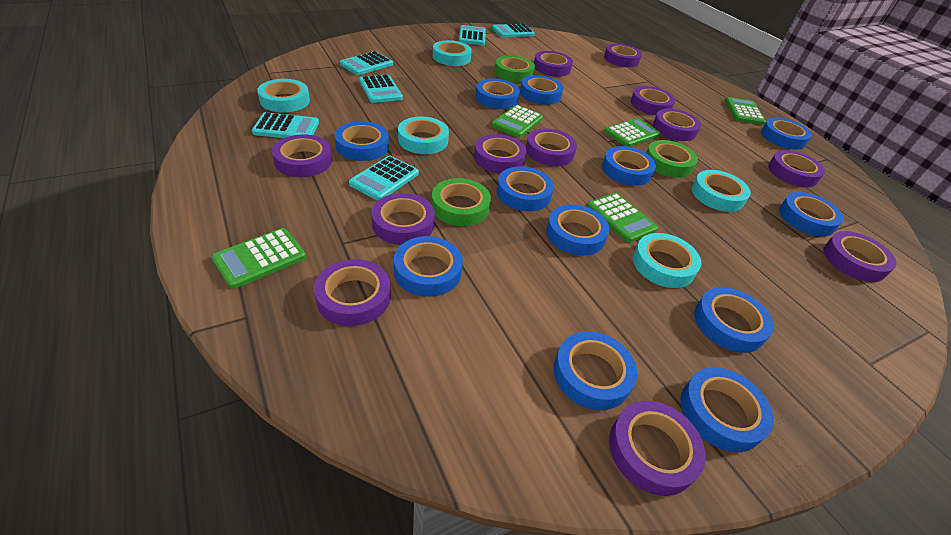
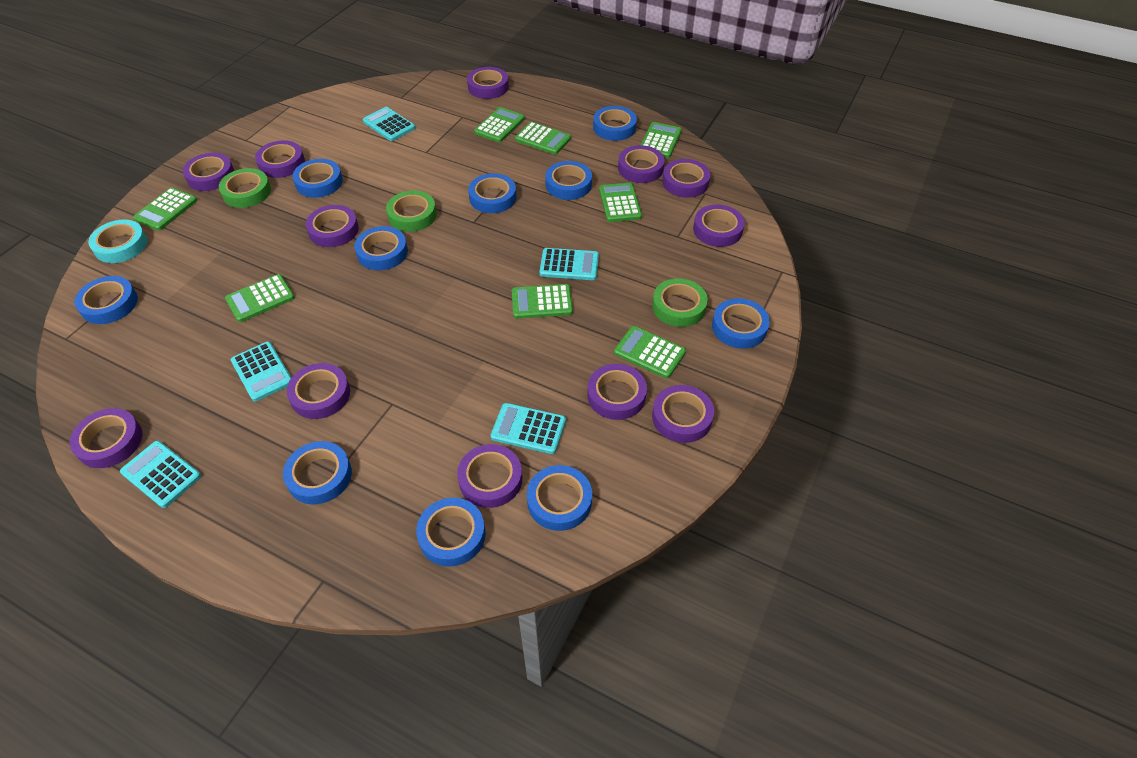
blue tape: 12 -> 10
green calculator: 5 -> 8
turquoise calculator: 6 -> 5
turquoise tape: 5 -> 1

